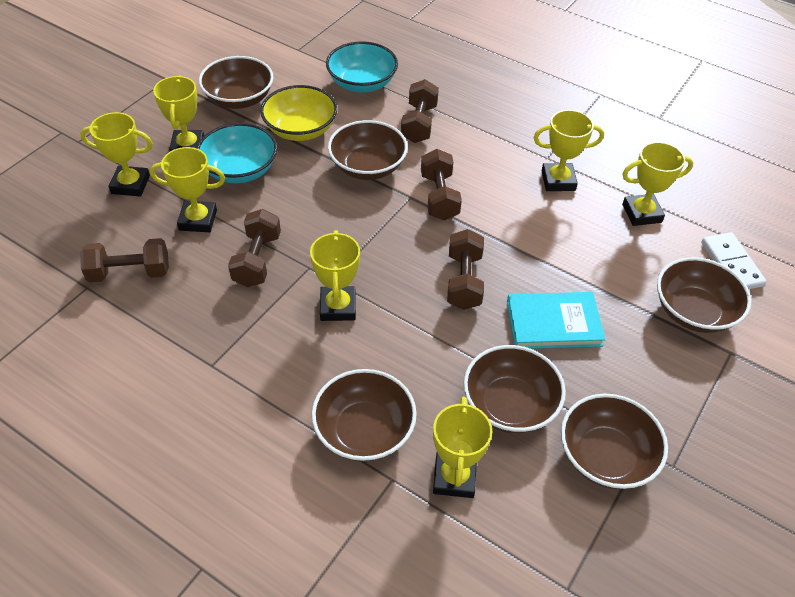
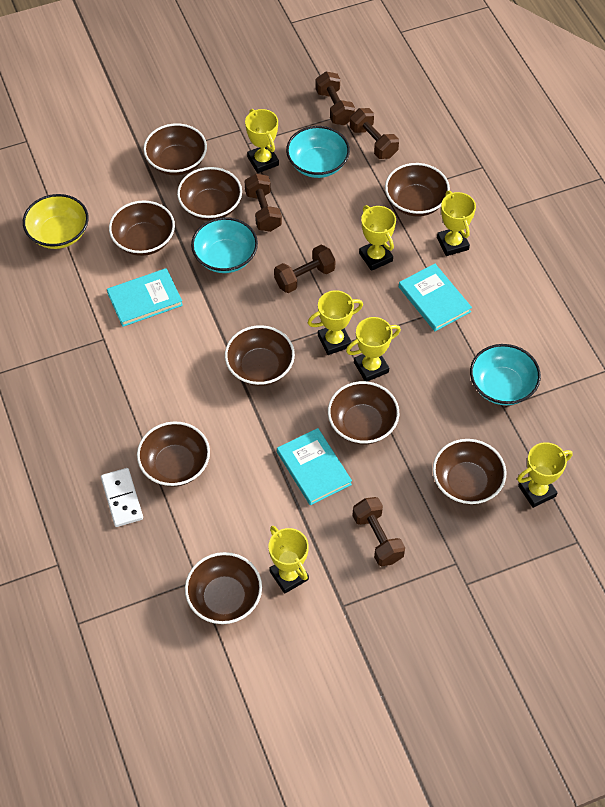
brown bowl: 6 -> 9
turquoise book: 1 -> 3
turquoise bowl: 2 -> 3

